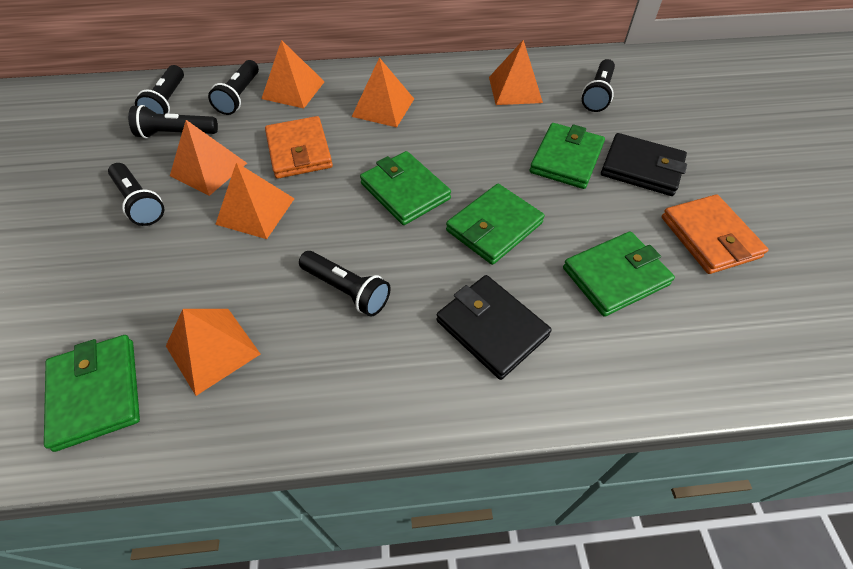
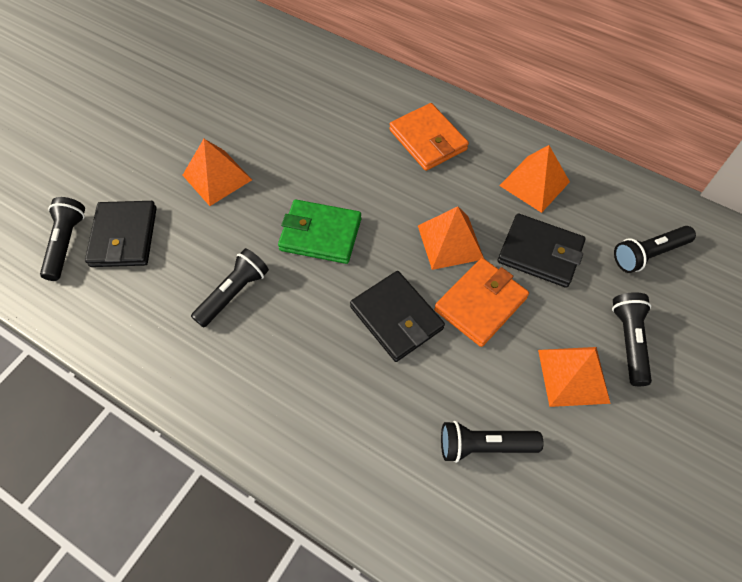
black flashlight: 6 -> 5
black wallet: 2 -> 3
green wallet: 5 -> 1
orange pyramid: 6 -> 4

